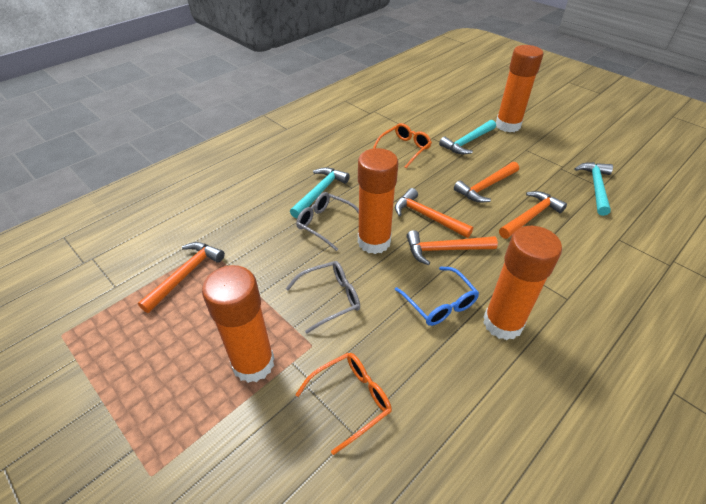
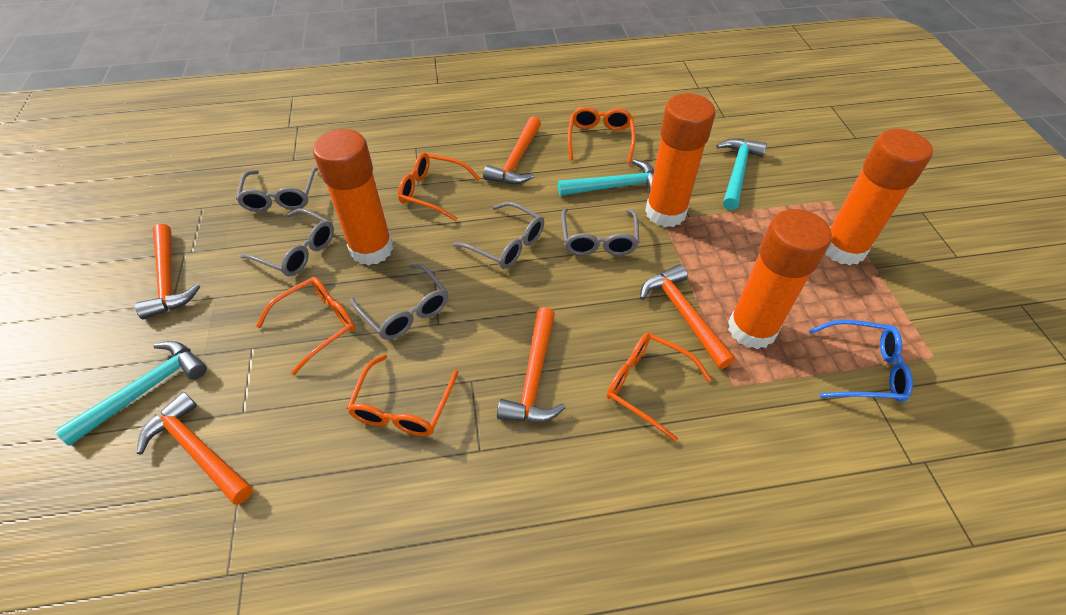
grey glasses: 2 -> 5
orange glasses: 2 -> 5

